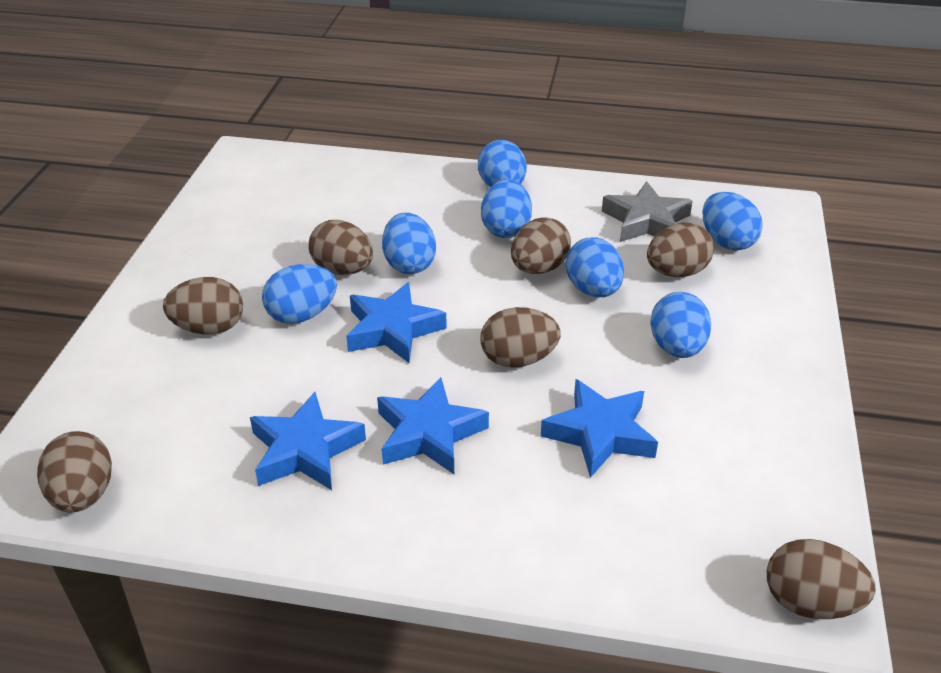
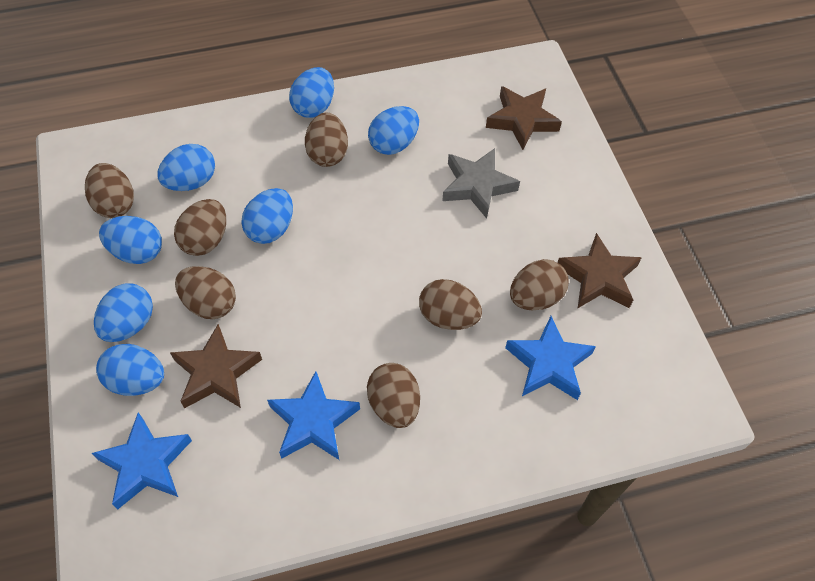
blue star: 4 -> 3
brown star: 0 -> 3

